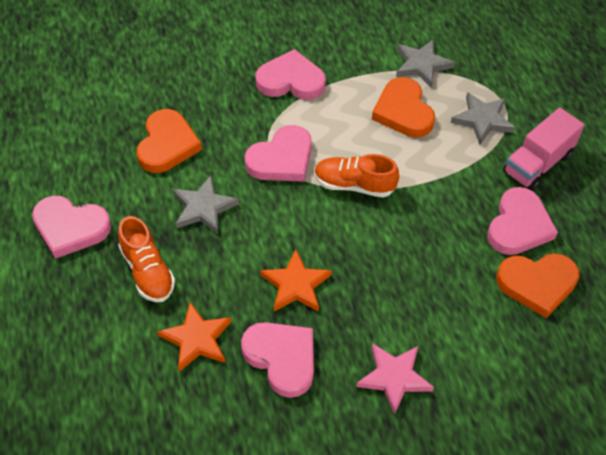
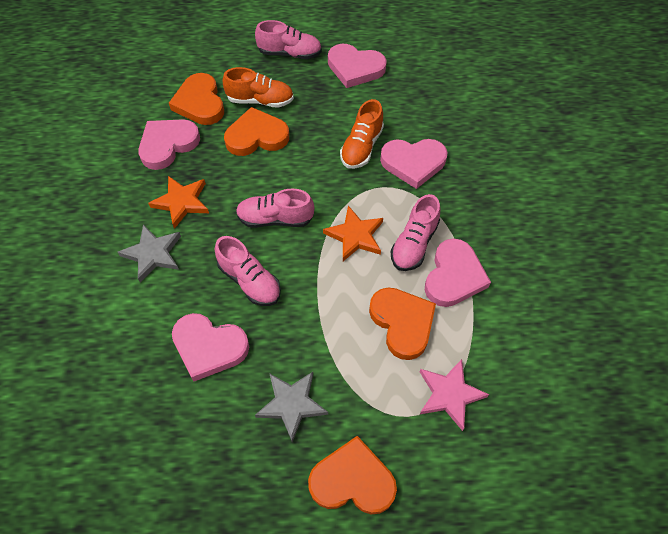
grey star: 3 -> 2
orange heart: 3 -> 4
pink shoe: 0 -> 4
pink truck: 1 -> 0

